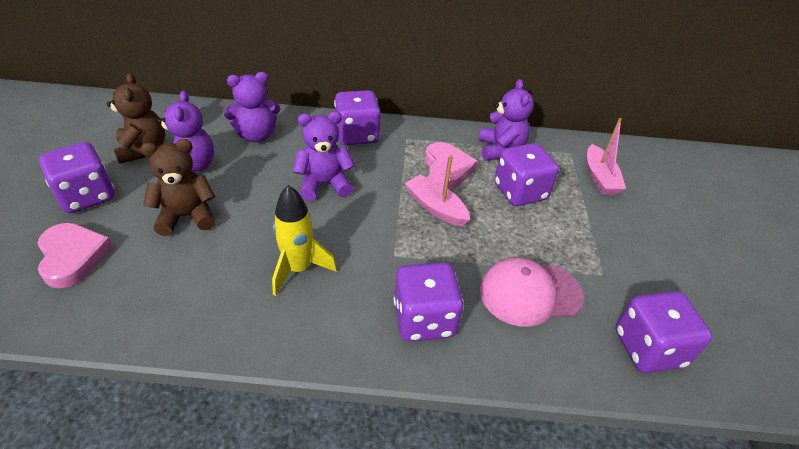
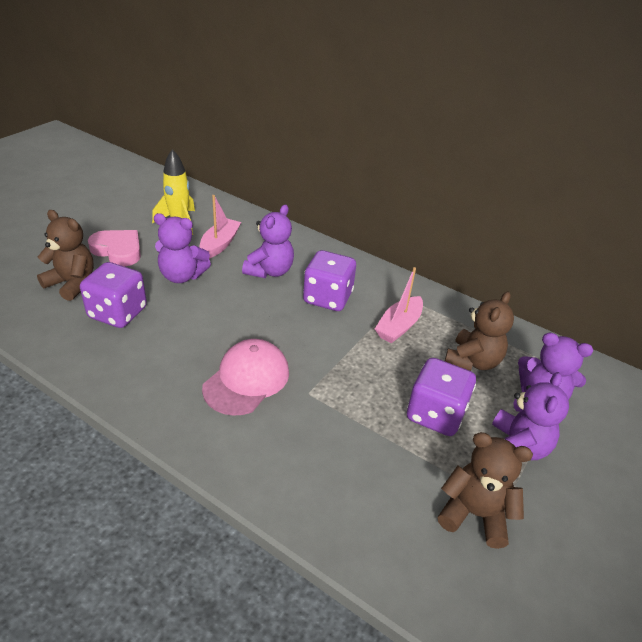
brown teddy bear: 2 -> 3
pink heart: 2 -> 1
purple dice: 5 -> 3

